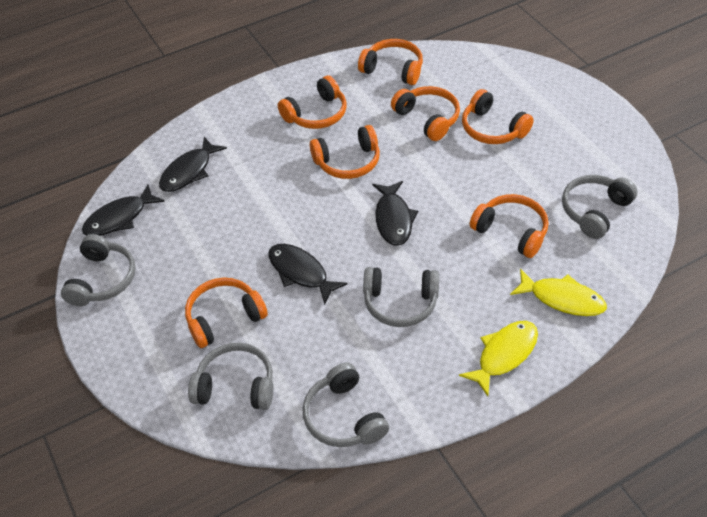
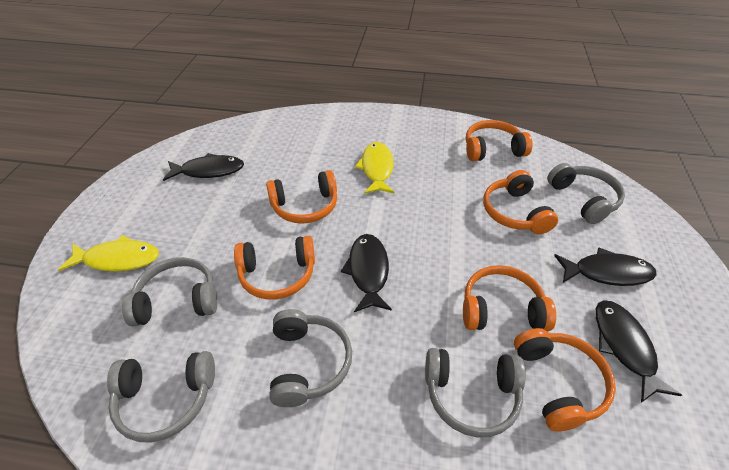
orange headphones: 7 -> 6

